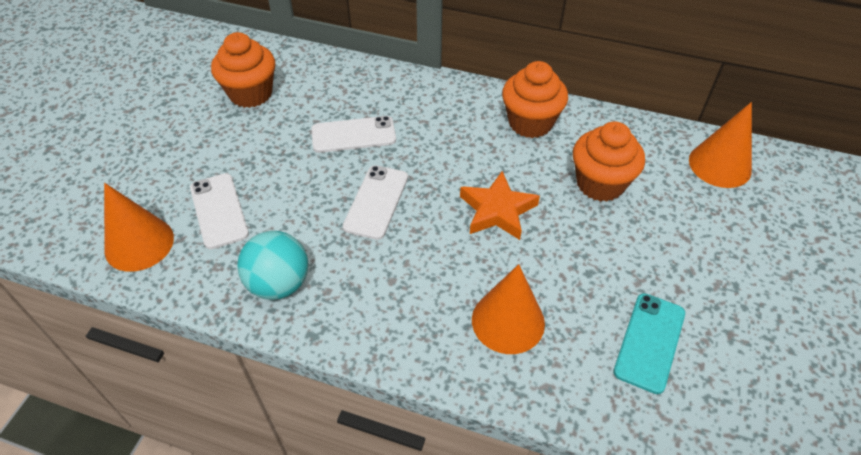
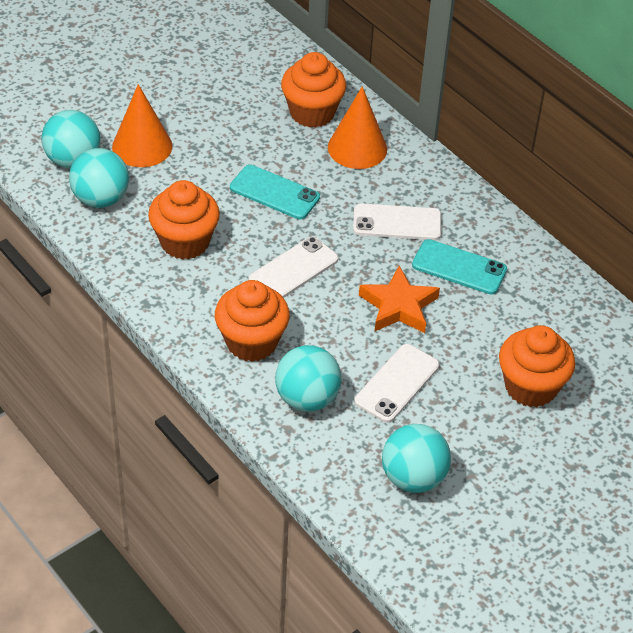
orange cone: 3 -> 2
orange cupcake: 3 -> 4
turquoise ball: 1 -> 4
turquoise phone: 1 -> 2

